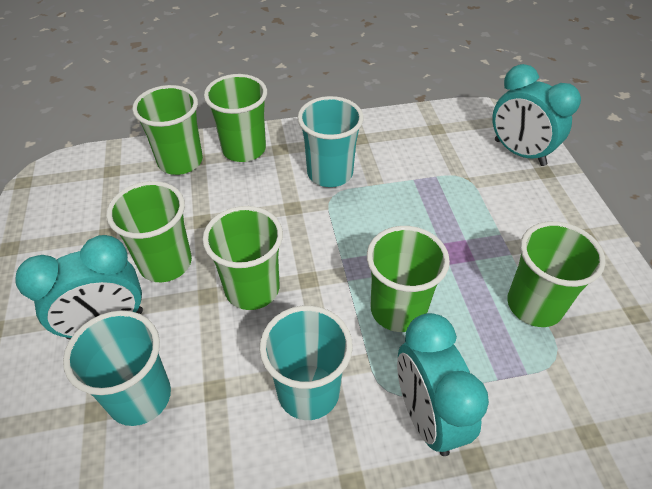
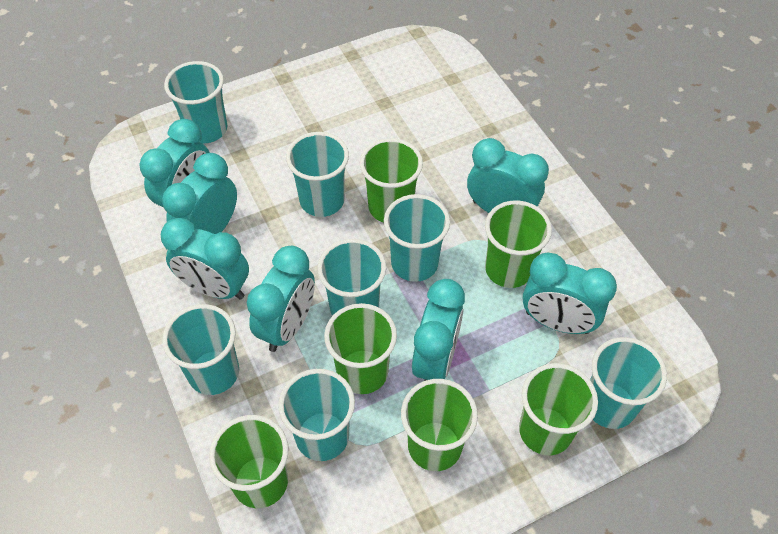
turquoise clock: 3 -> 7
turquoise cup: 3 -> 7

